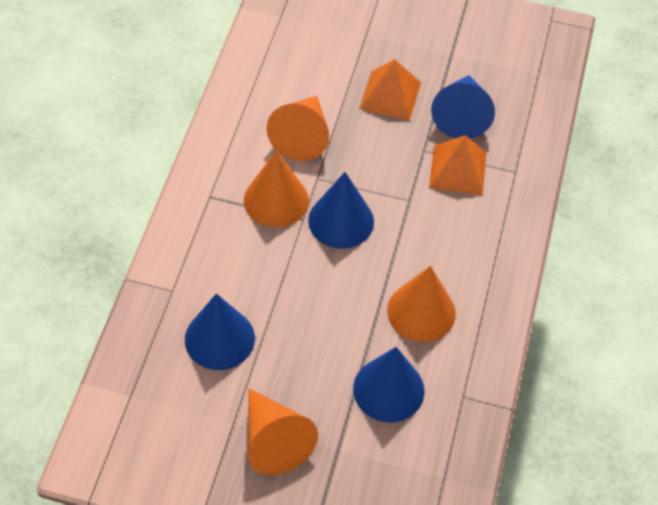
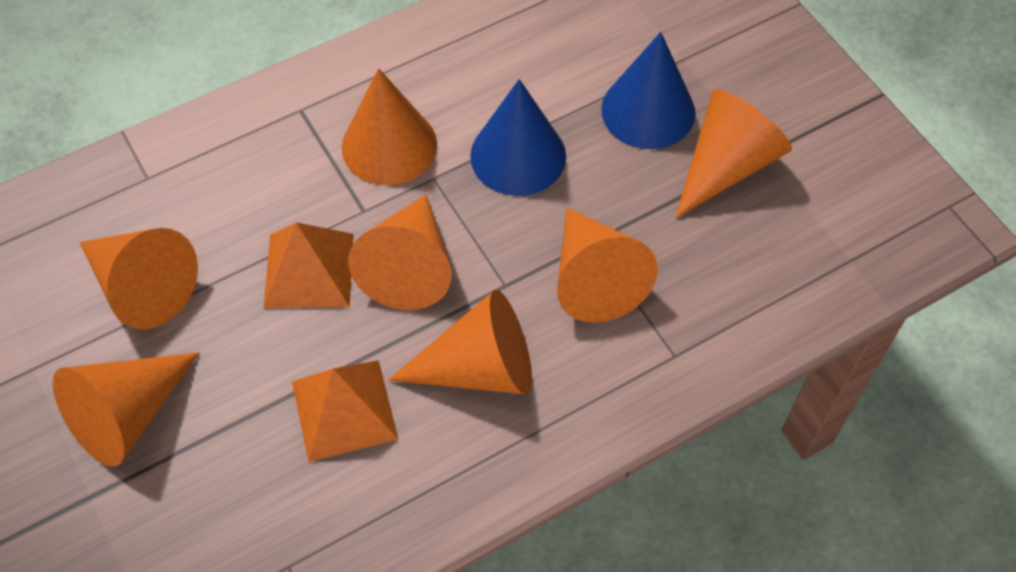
blue cone: 4 -> 2
orange cone: 4 -> 7

